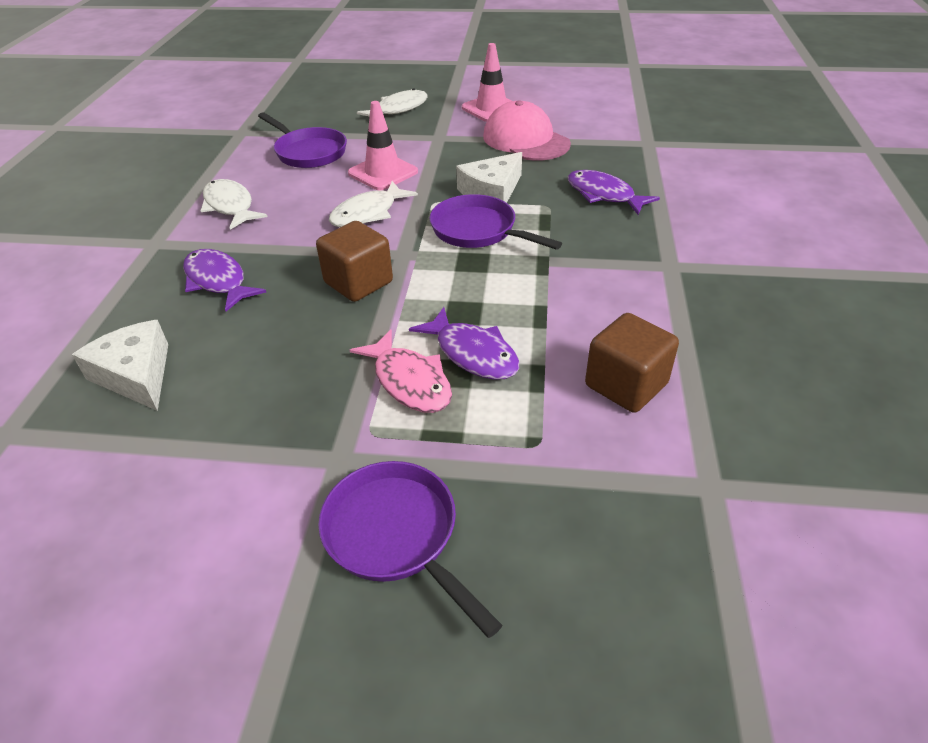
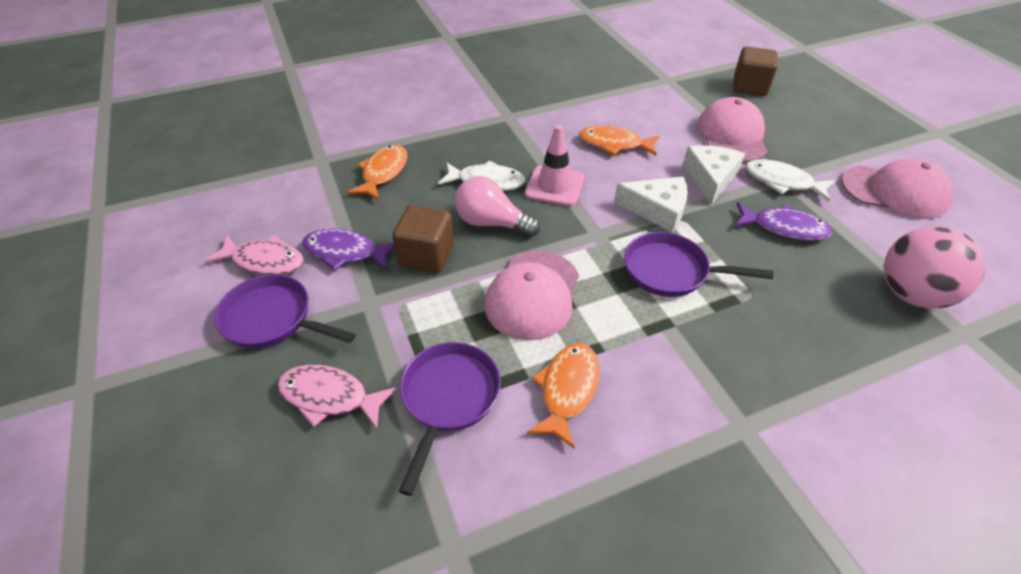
orange fish: 0 -> 3
pink ball: 0 -> 1
pink cap: 1 -> 3
pink fish: 1 -> 2
pink light bulb: 0 -> 1
pink traffic cone: 2 -> 1
purple fish: 3 -> 2
white fish: 3 -> 2

